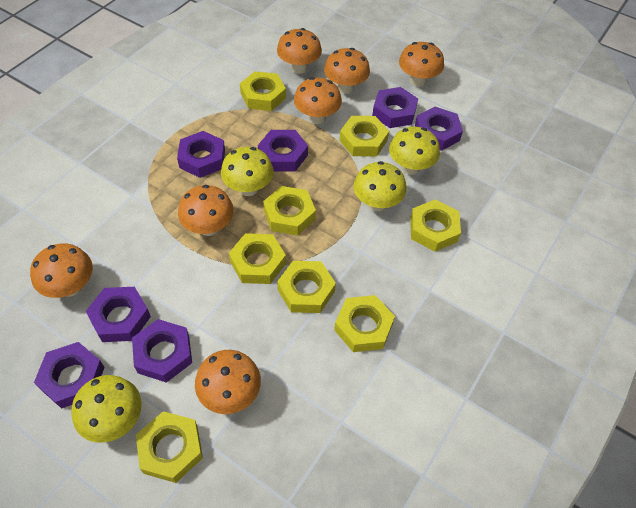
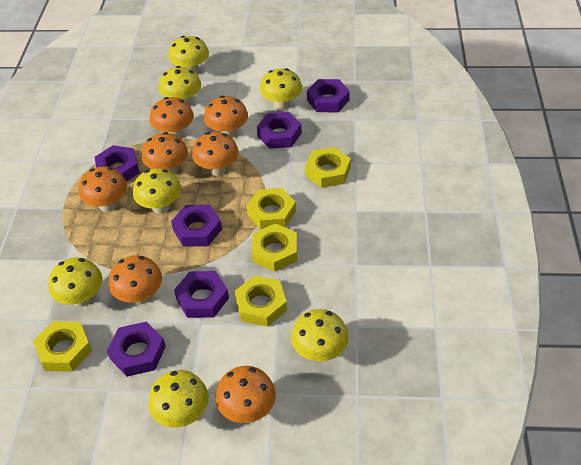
purple nut: 7 -> 6
yellow mushroom: 4 -> 7
yellow nut: 8 -> 5

